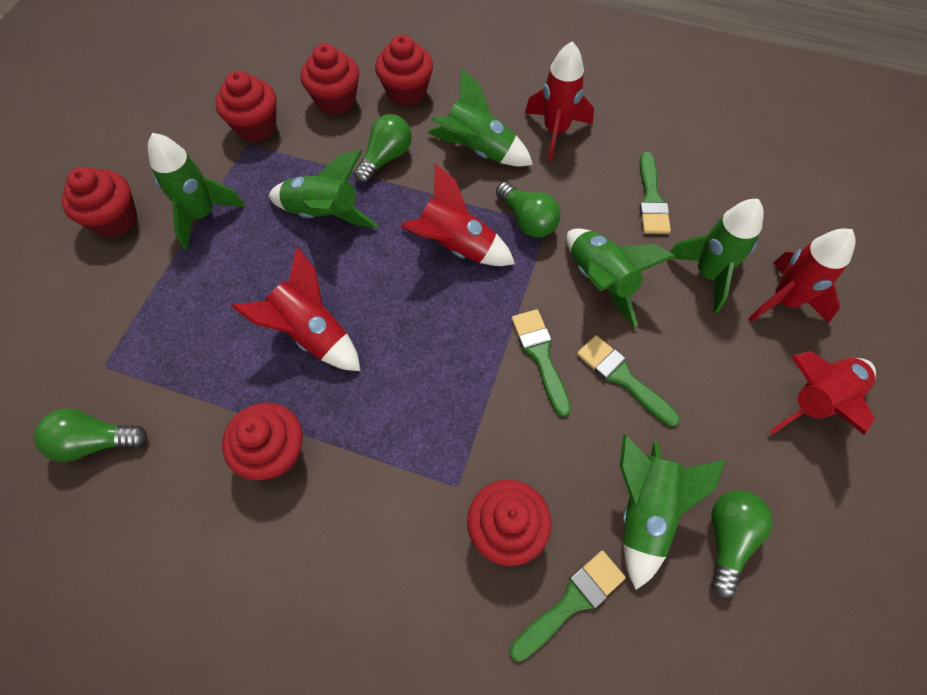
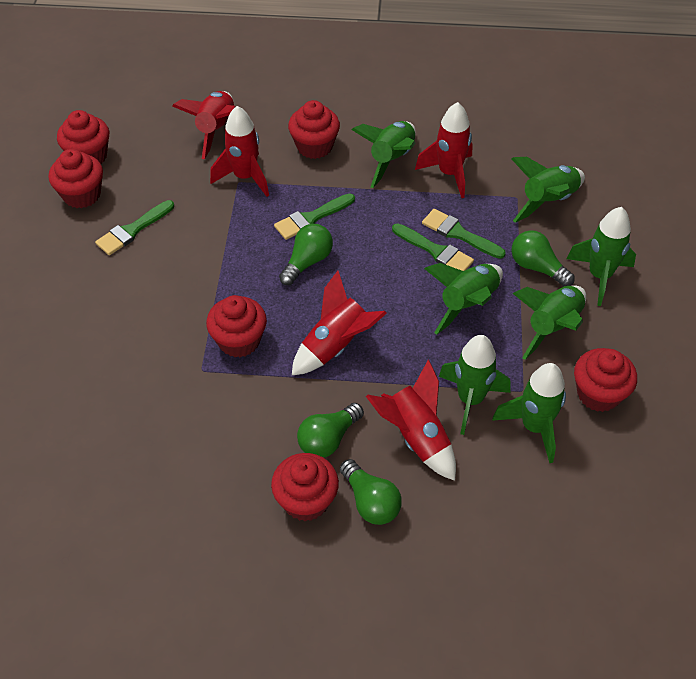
green rocket: 6 -> 7

